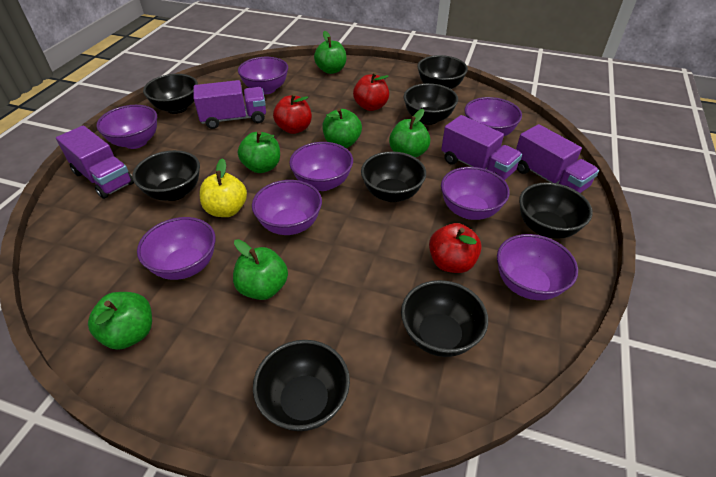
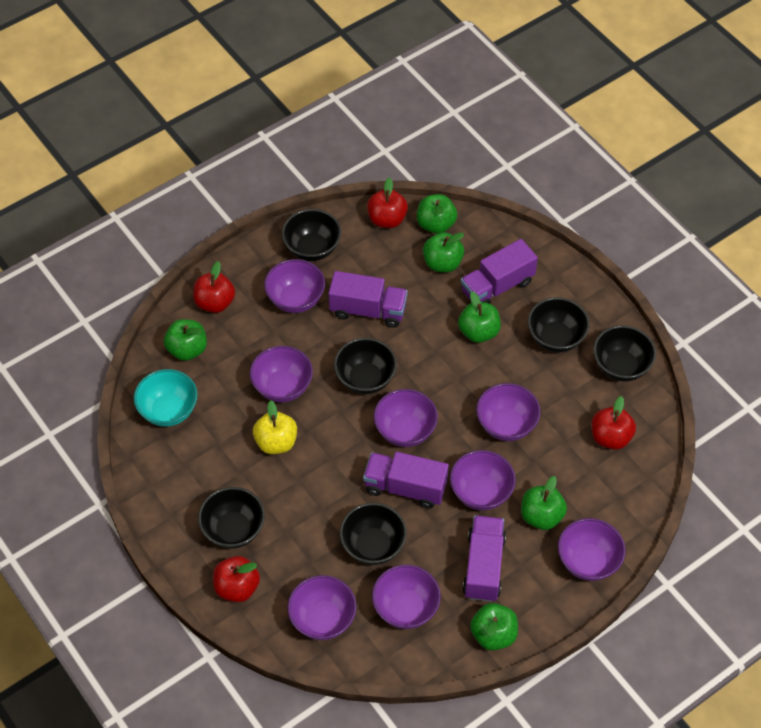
black bowl: 8 -> 6
red apple: 3 -> 4
turquoise bowl: 0 -> 1

